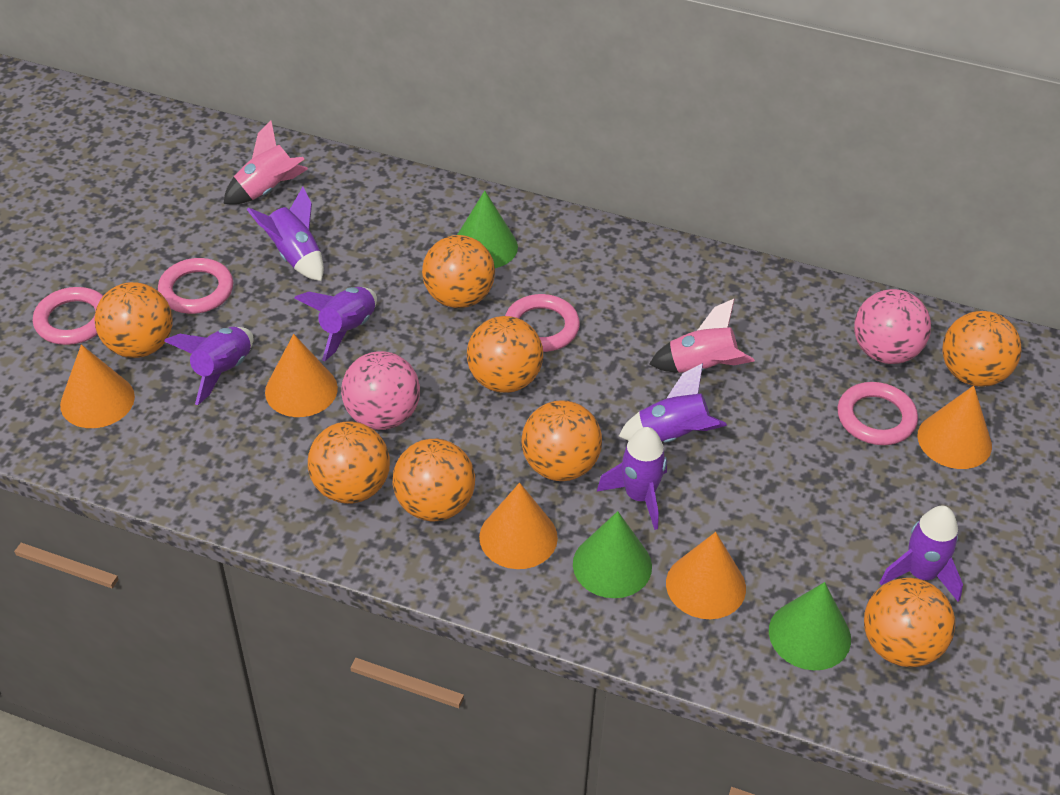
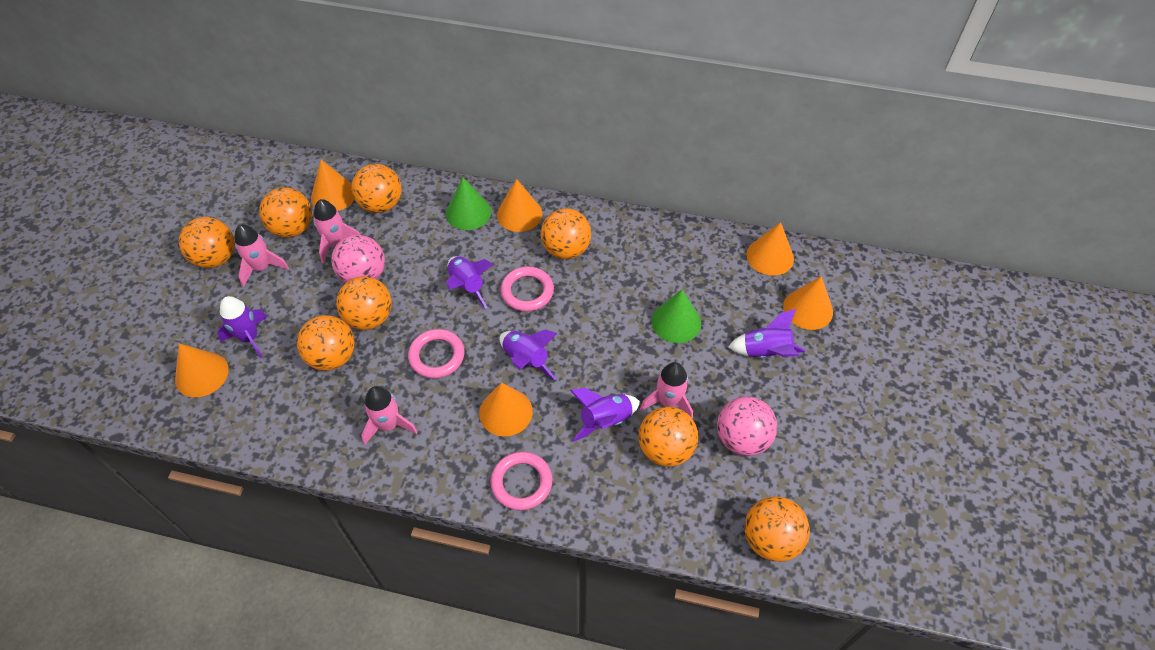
green cone: 3 -> 2
orange cone: 5 -> 6
pink ring: 4 -> 3
pink rocket: 2 -> 4
purple rocket: 6 -> 5

